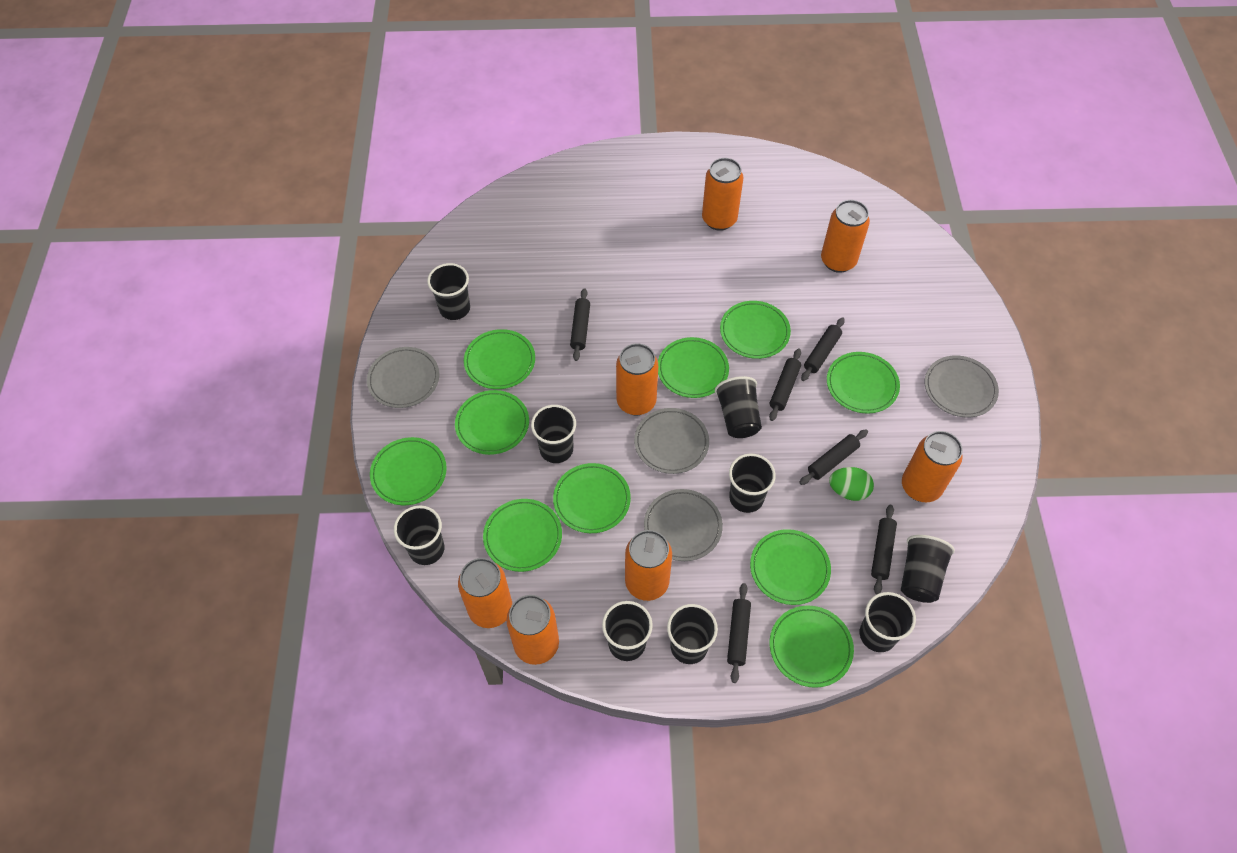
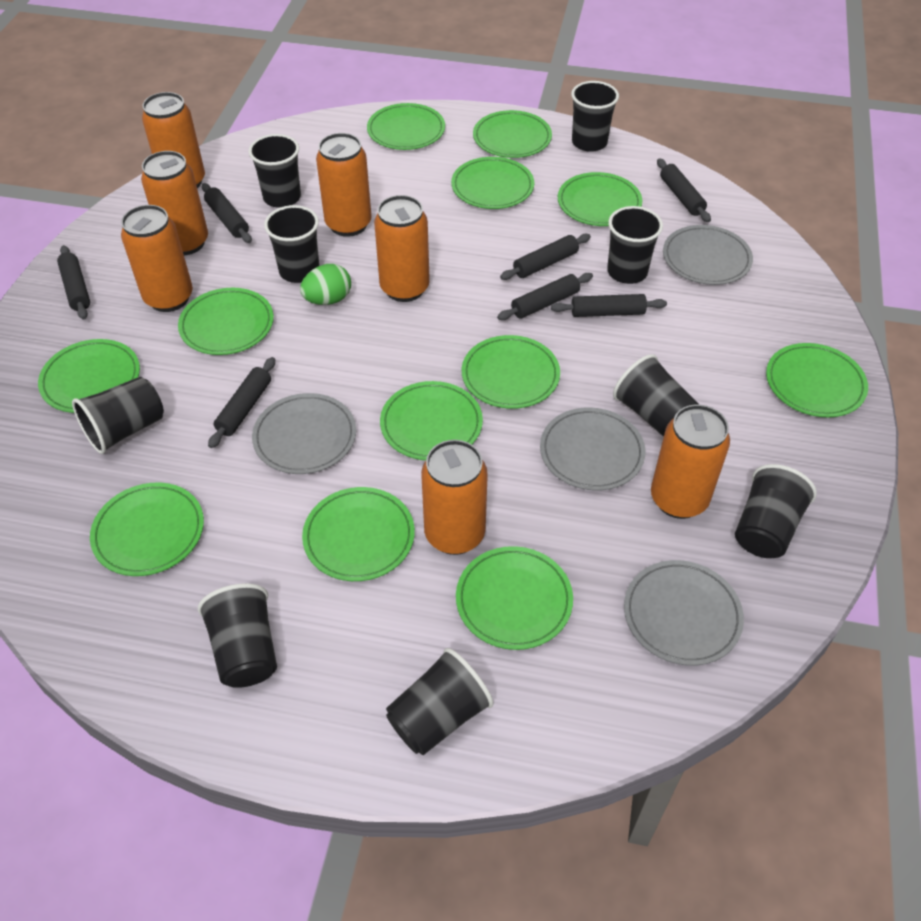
black rolling pin: 6 -> 7
green plate: 10 -> 12

